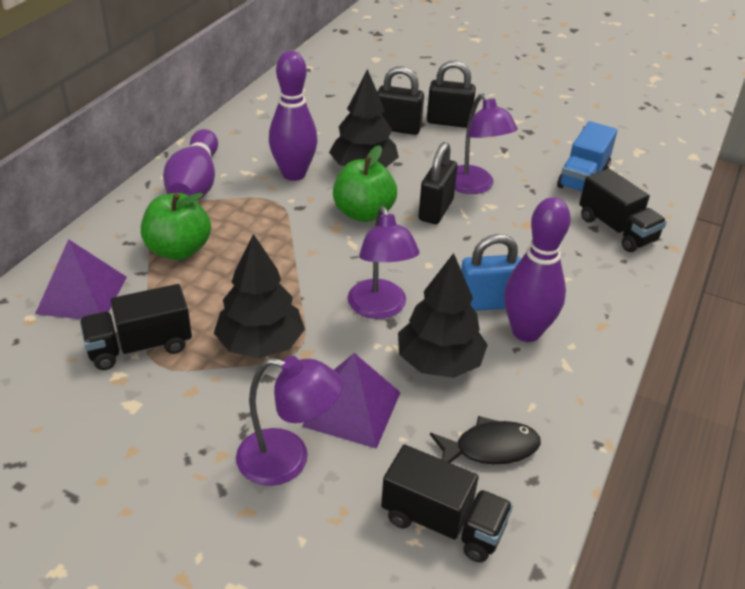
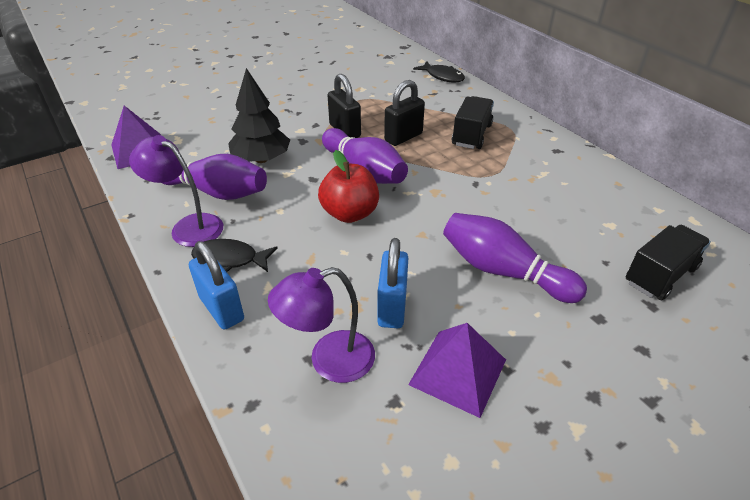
black fish: 1 -> 2
black padlock: 3 -> 2
black tree: 3 -> 1
black truck: 3 -> 2
blue padlock: 1 -> 2
blue truck: 1 -> 0
green apple: 2 -> 0
purple lamp: 3 -> 2
red apple: 0 -> 1

